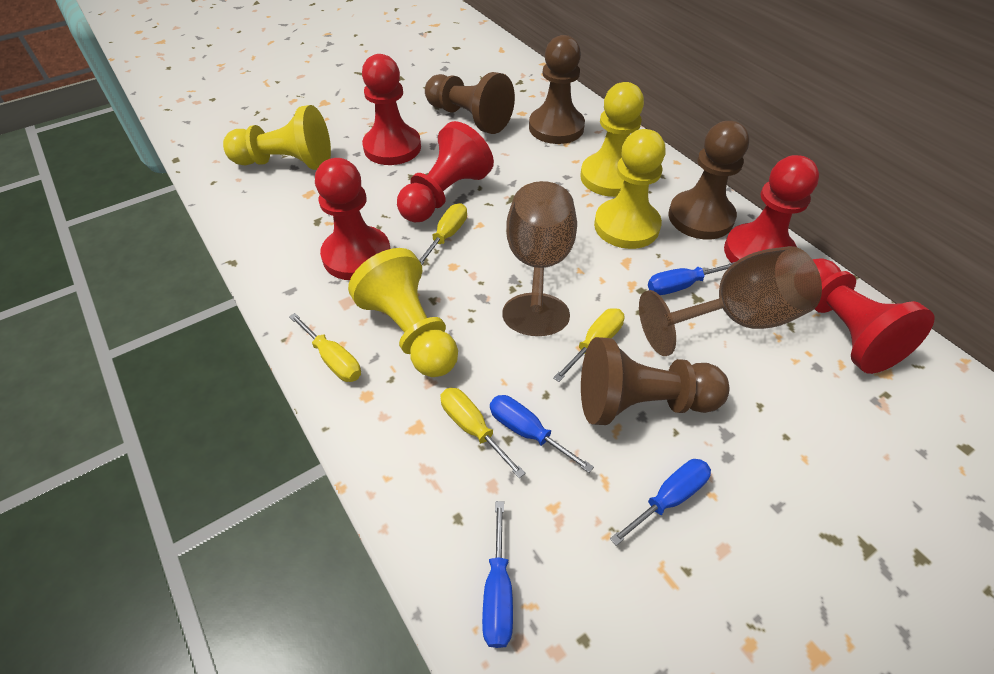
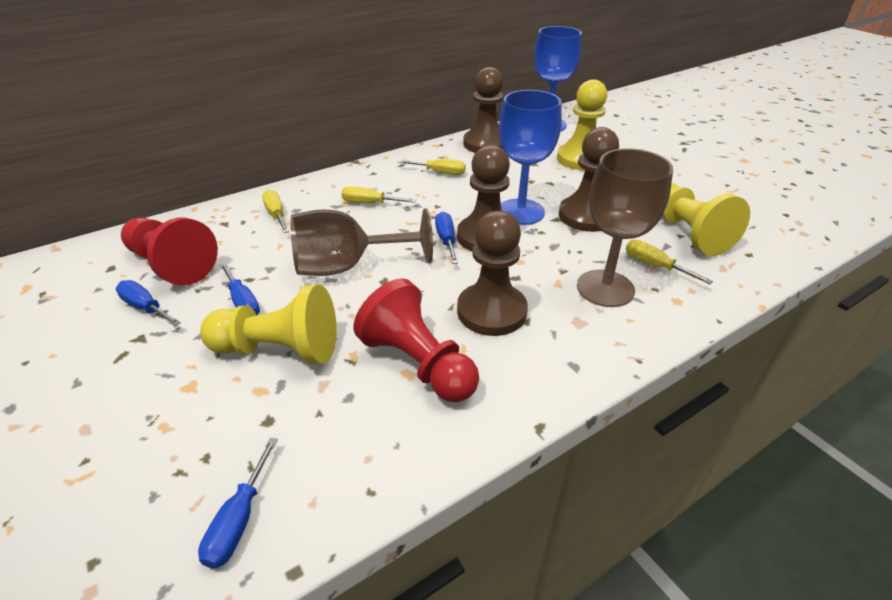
blue goblet: 0 -> 2
red pawn: 5 -> 2
yellow pawn: 4 -> 3

